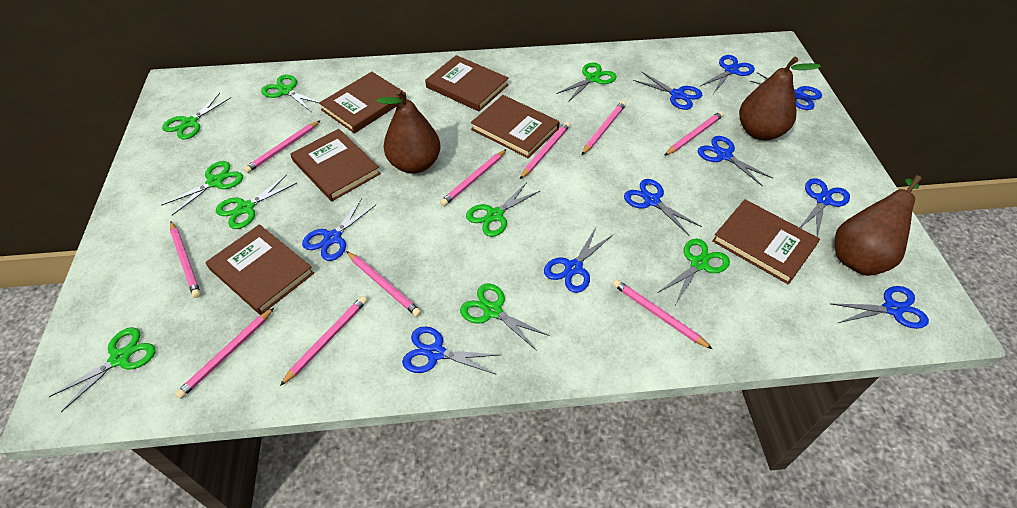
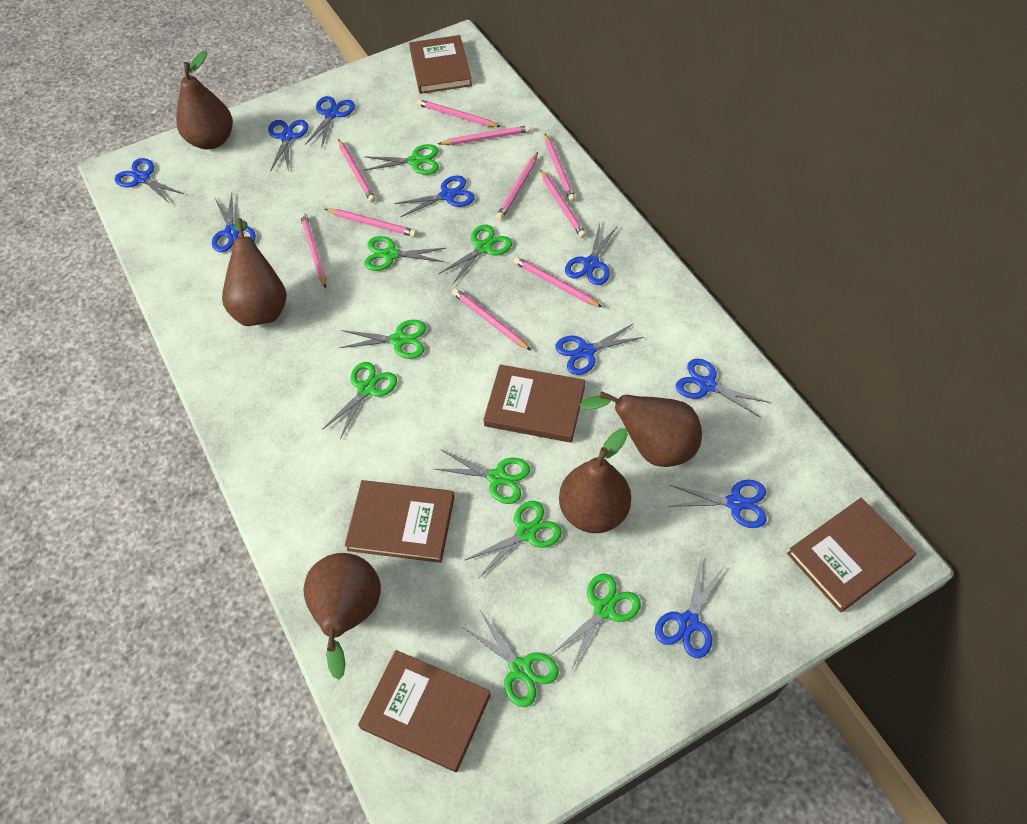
brown book: 6 -> 5
brown pear: 3 -> 5

